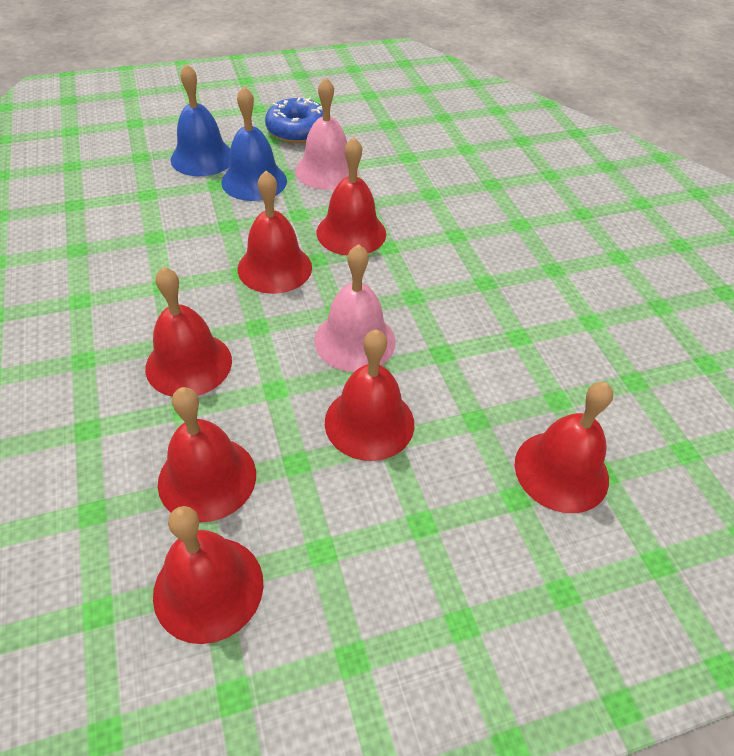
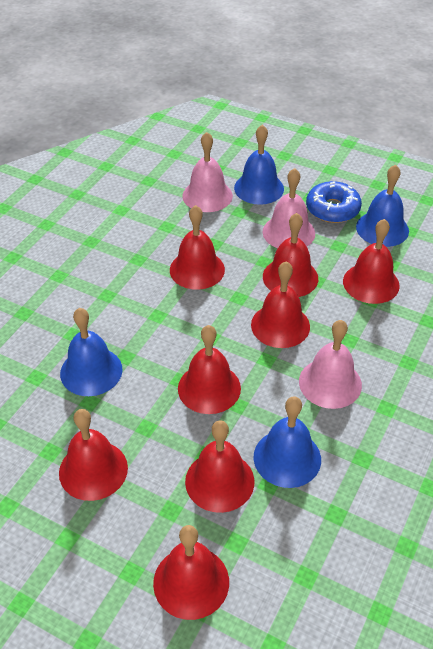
blue bell: 2 -> 4
pink bell: 2 -> 3
red bell: 7 -> 8

